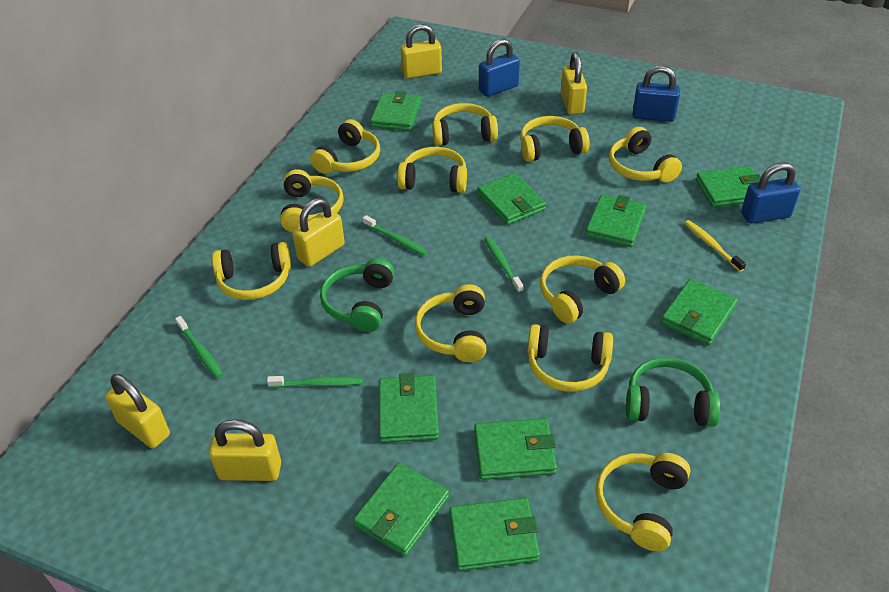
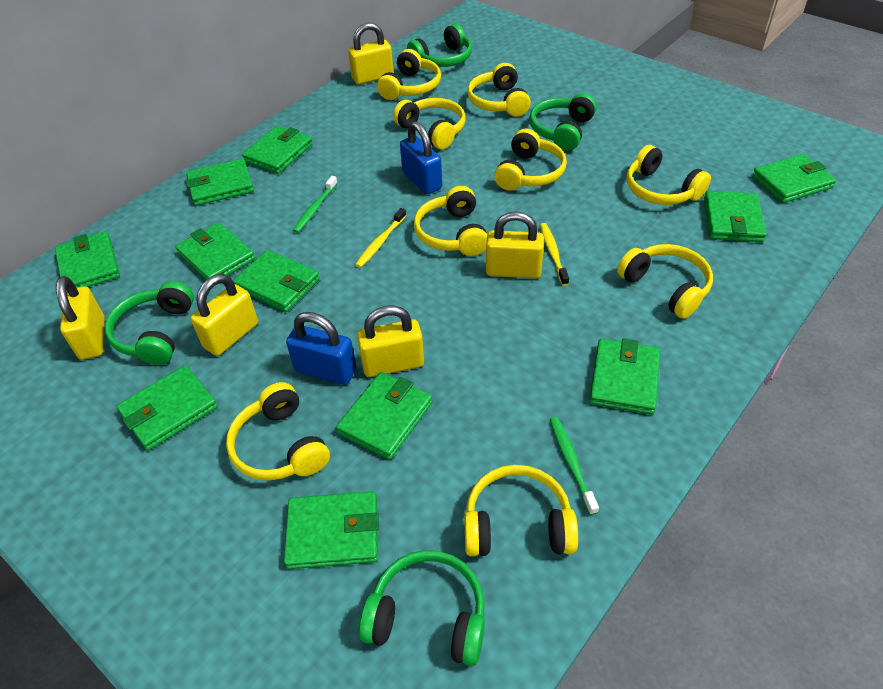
blue padlock: 3 -> 2
green headphones: 2 -> 4
green toothbrush: 4 -> 2
green wallet: 9 -> 11
yellow headphones: 11 -> 9
yellow toothbrush: 1 -> 2

